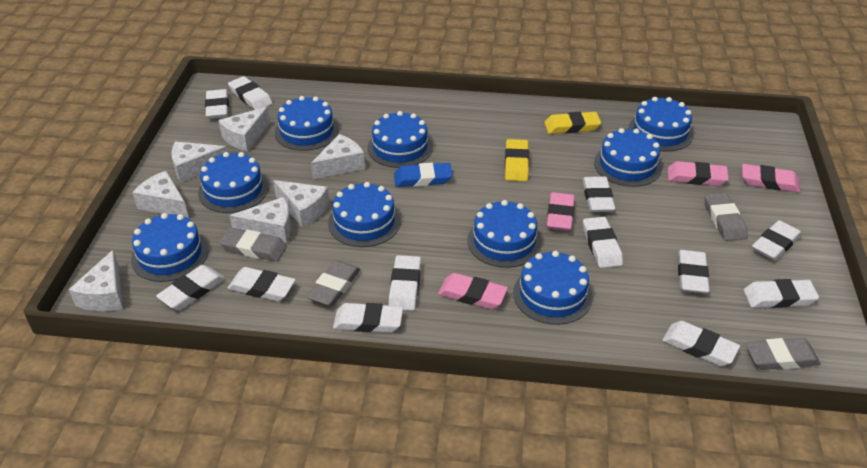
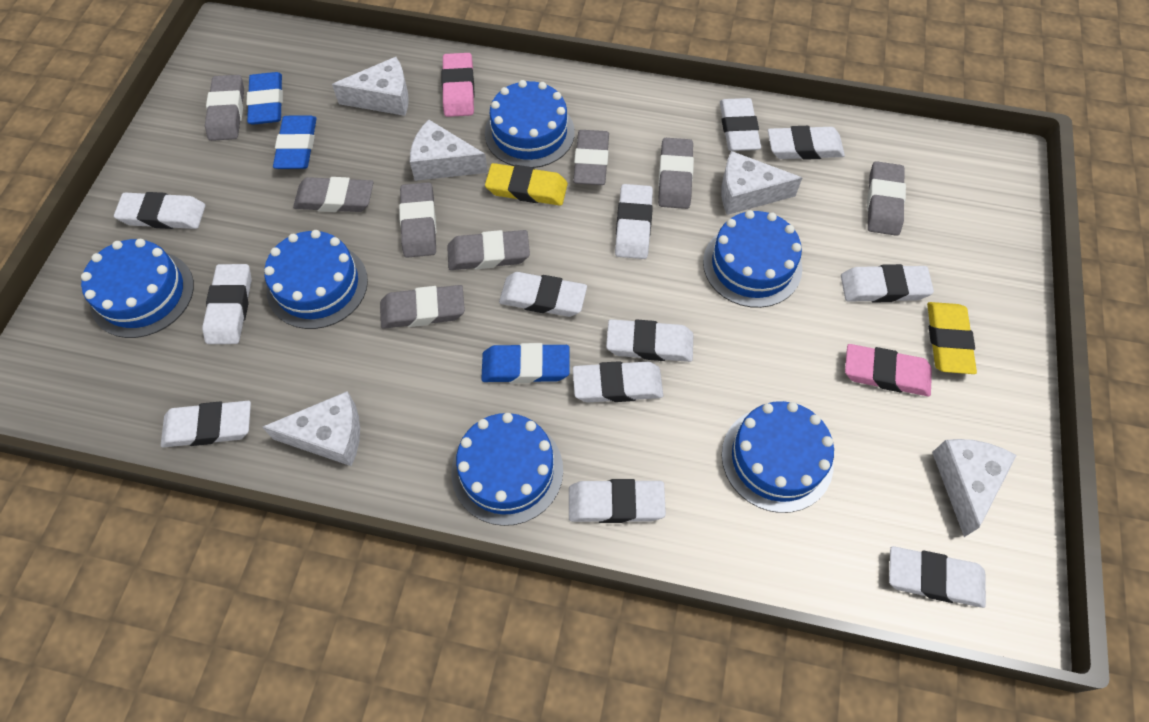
blue cake: 9 -> 6
blue eraser: 1 -> 3
grey eraser: 4 -> 8
pink eraser: 4 -> 2
white cheese: 7 -> 5

